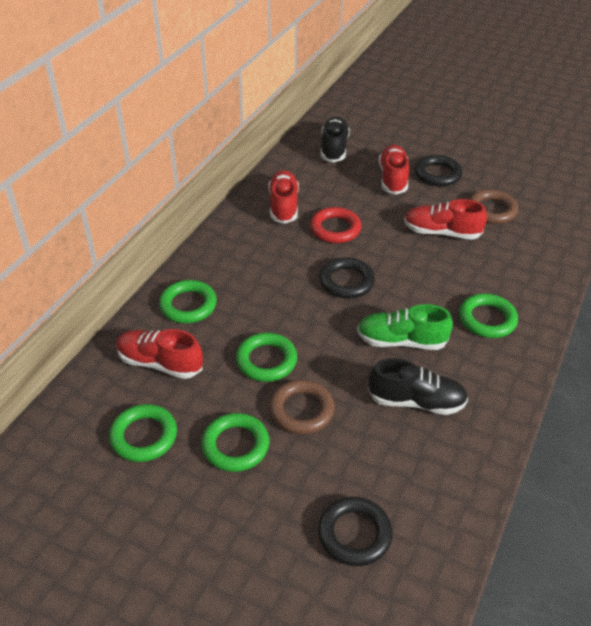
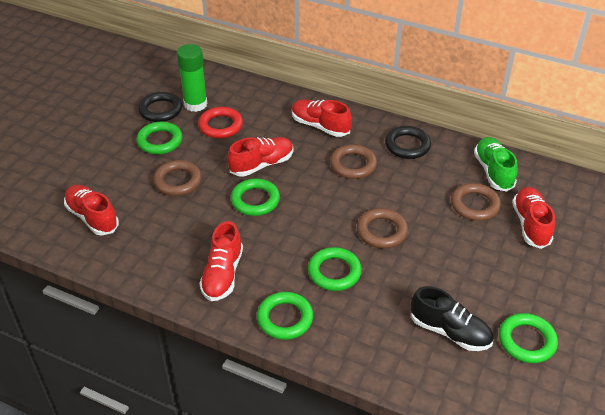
black ring: 3 -> 2
black shoe: 2 -> 1
brown ring: 2 -> 4
green glue stick: 0 -> 1
red shoe: 4 -> 5

